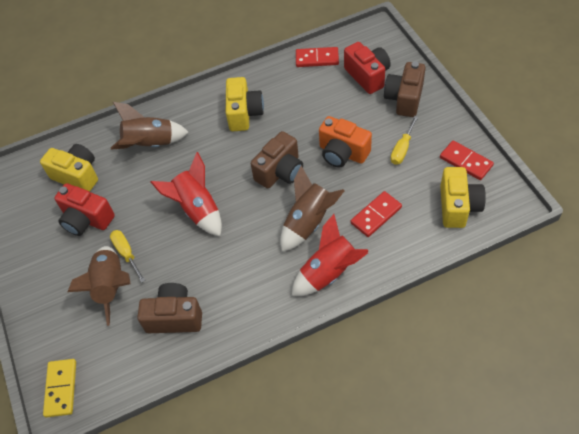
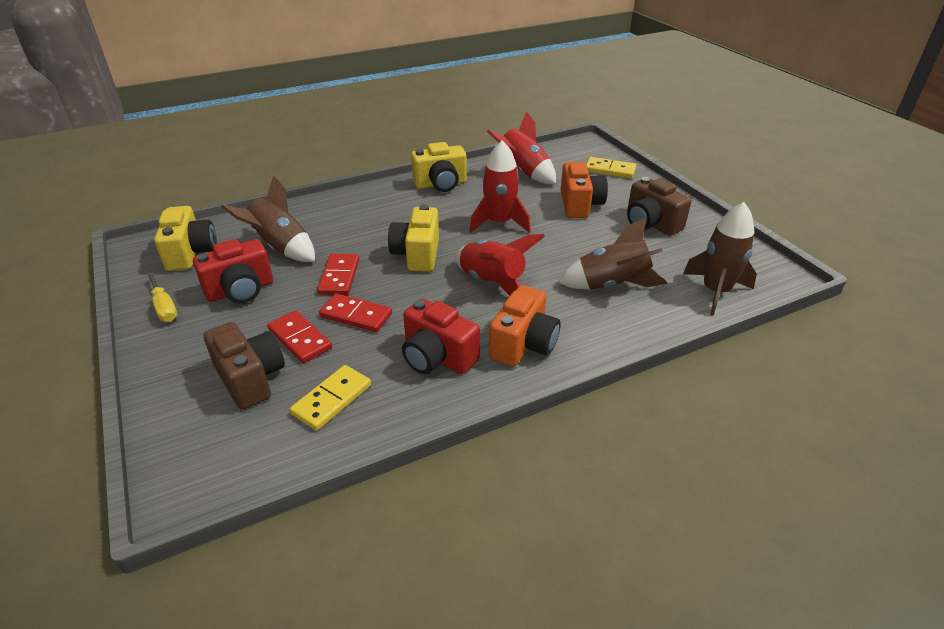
brown camera: 3 -> 2
orange camera: 1 -> 2
red rocket: 2 -> 3
yellow domino: 1 -> 2
yellow screwdriver: 2 -> 1

